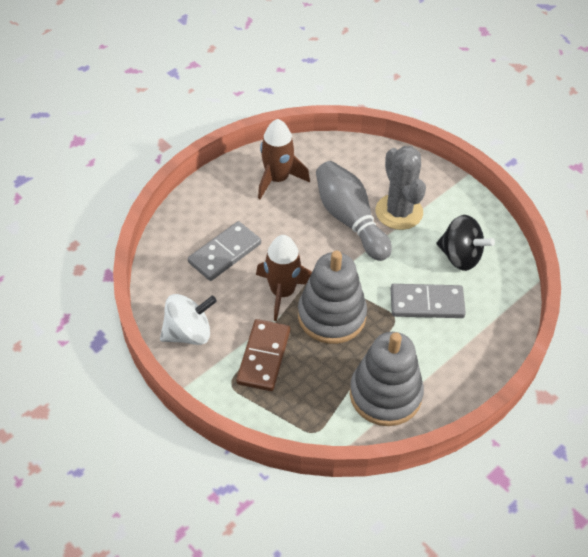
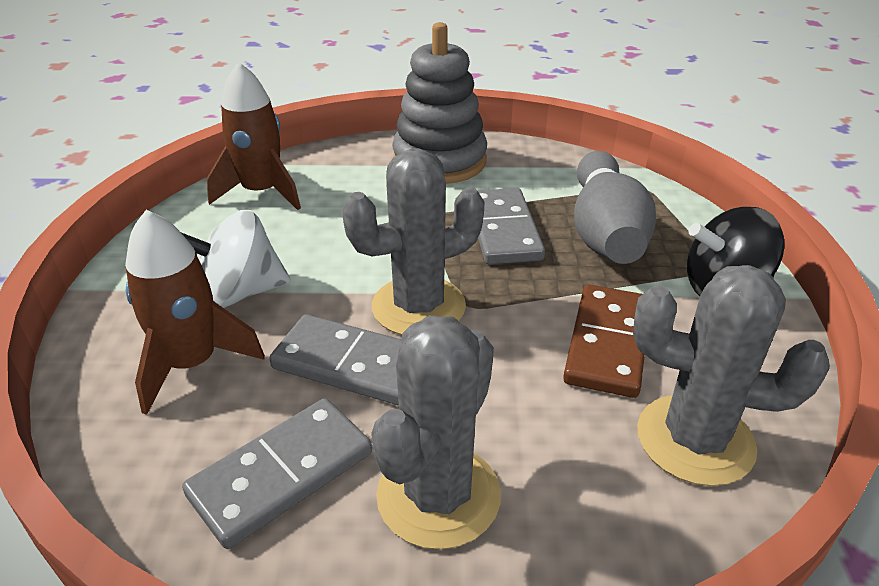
grey cactus: 1 -> 3
grey domino: 2 -> 3
grey stacking toy: 2 -> 1

